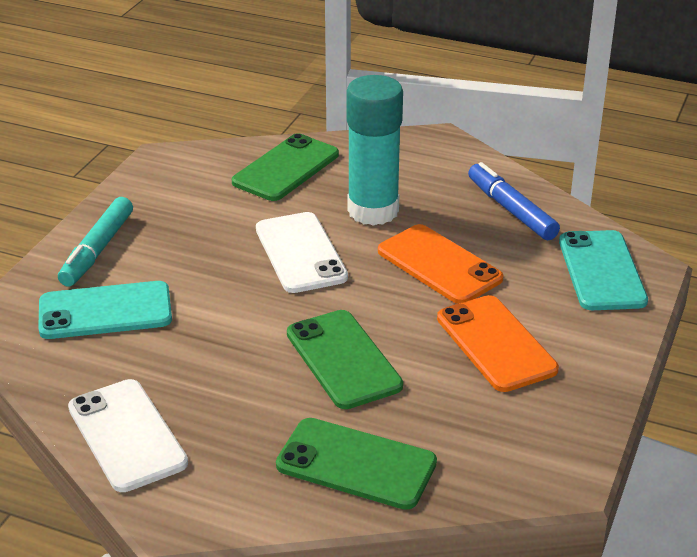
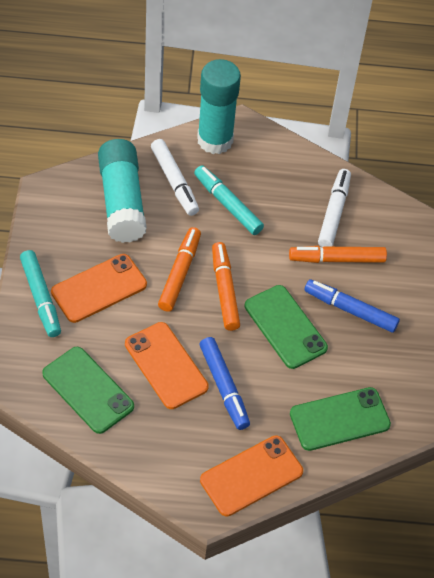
blue marker: 1 -> 2
orange marker: 0 -> 3
orange phone: 2 -> 3
turquoise glue stick: 1 -> 2
turquoise marker: 1 -> 2
turquoise phone: 2 -> 0
white marker: 0 -> 2
white phone: 2 -> 0

